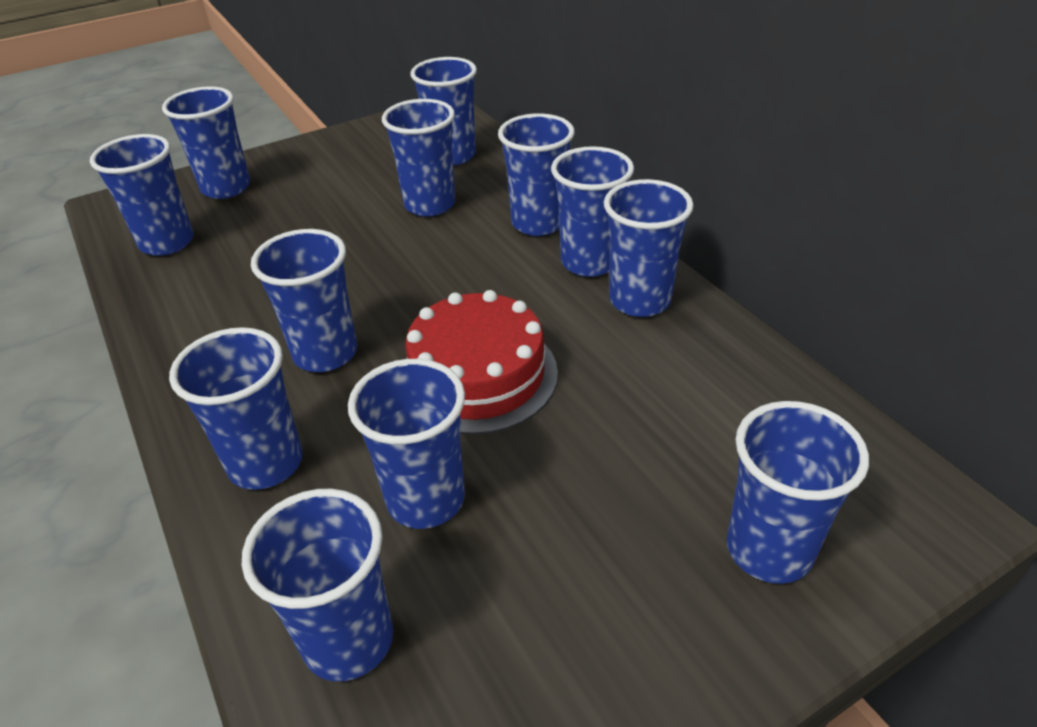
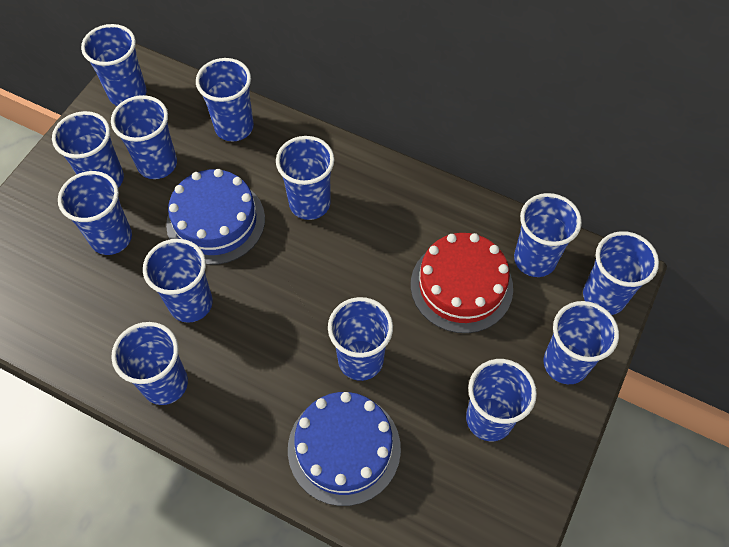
blue cake: 0 -> 2
blue cup: 12 -> 13

